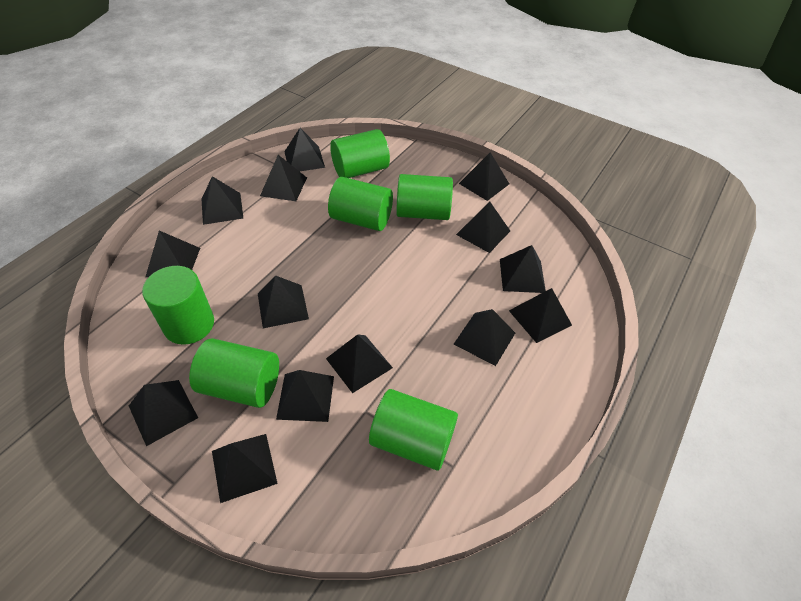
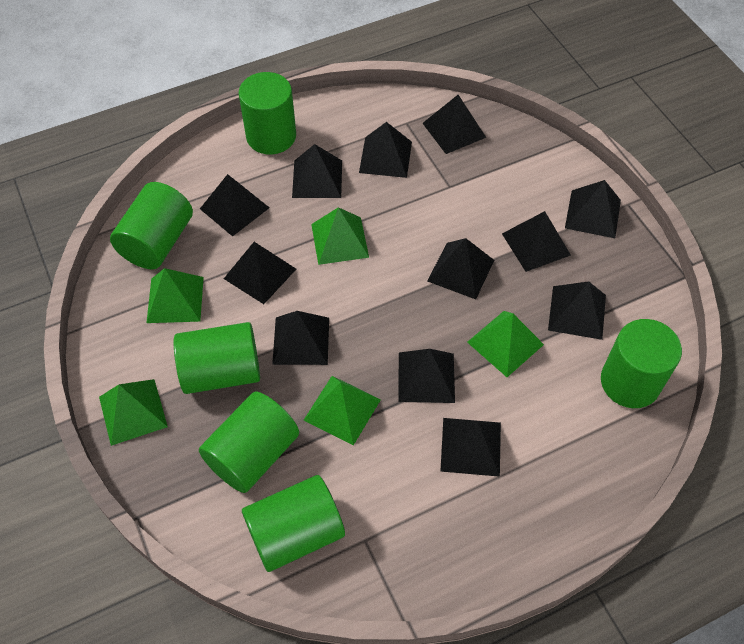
black pyramid: 14 -> 12
green pyramid: 0 -> 5

